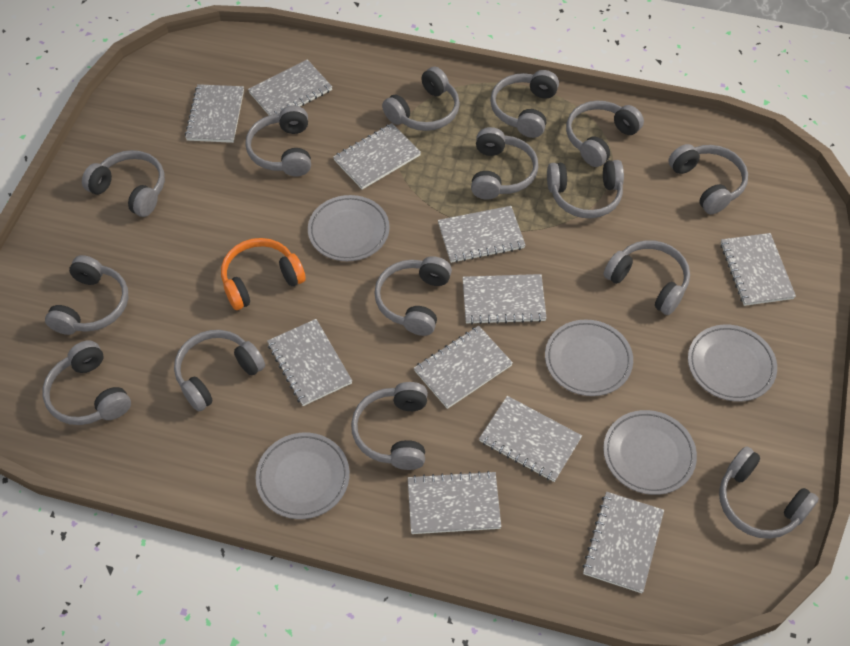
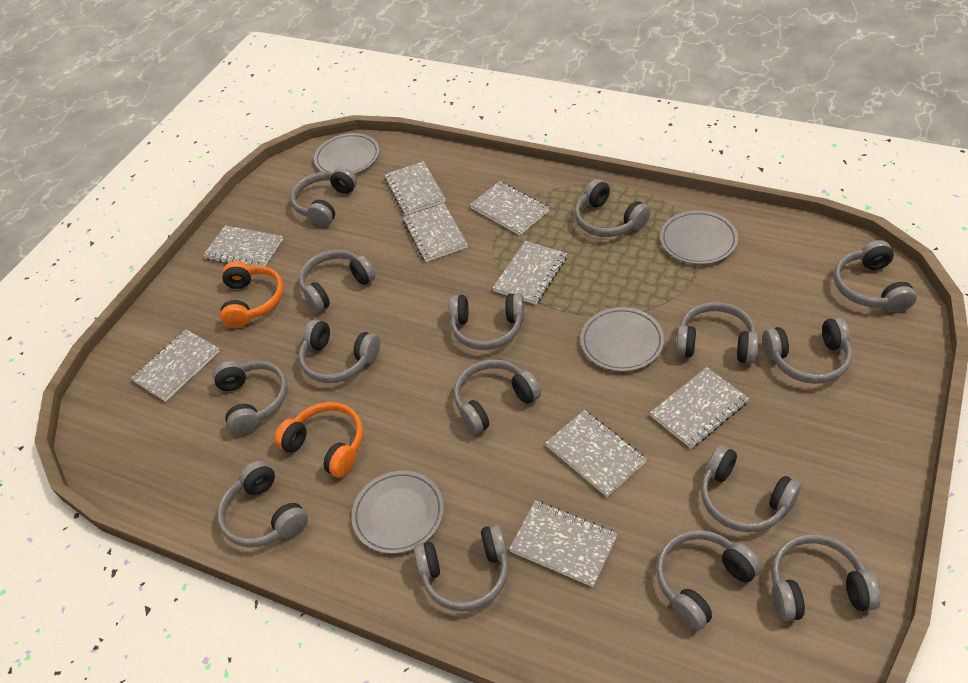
grey notebook: 11 -> 9
grey plate: 5 -> 4
orange headphones: 1 -> 2

